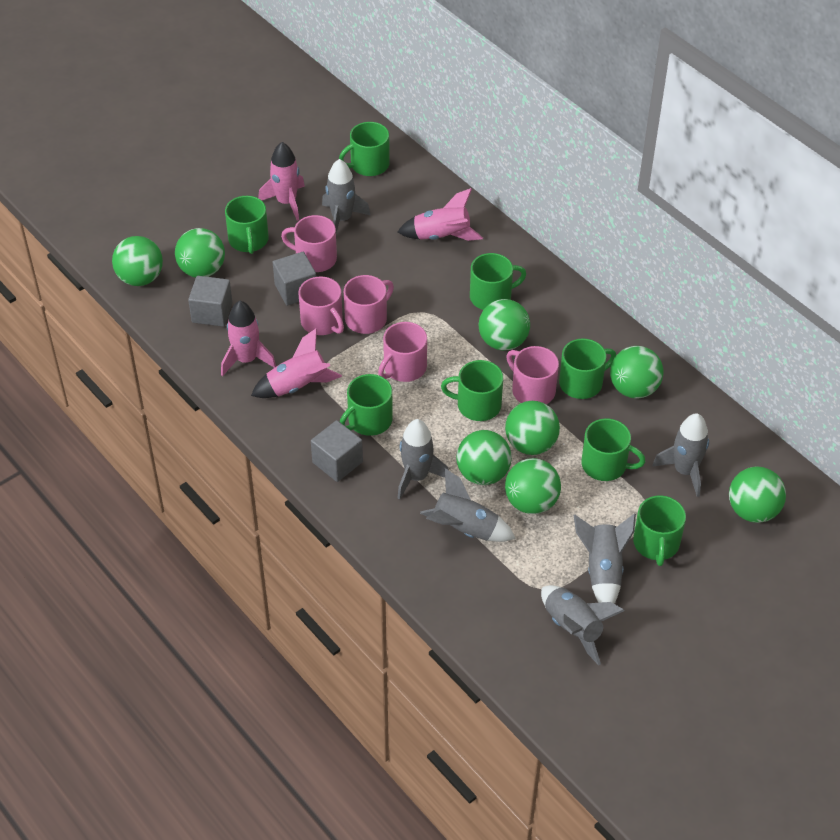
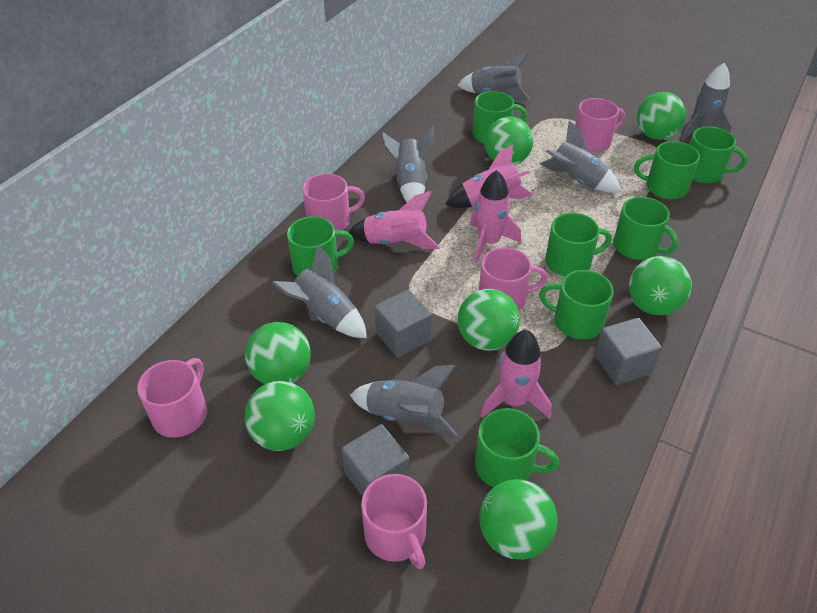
green ball: 8 -> 7

